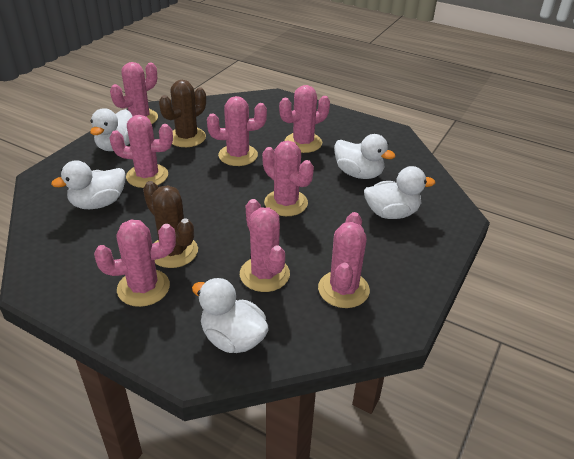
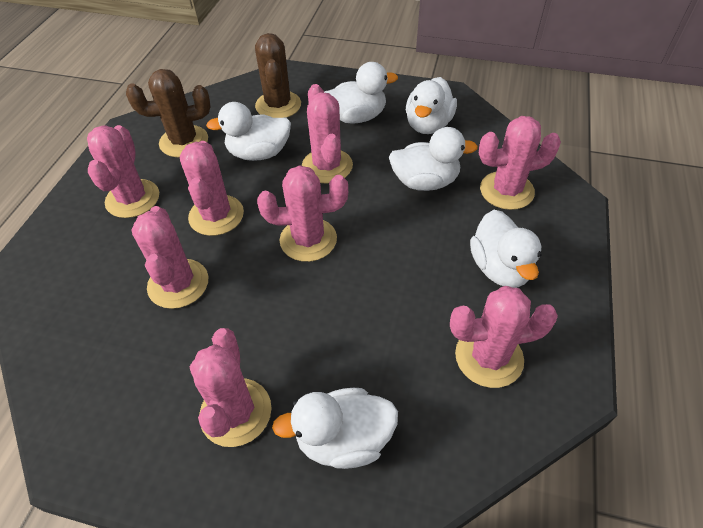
white duck: 5 -> 6

